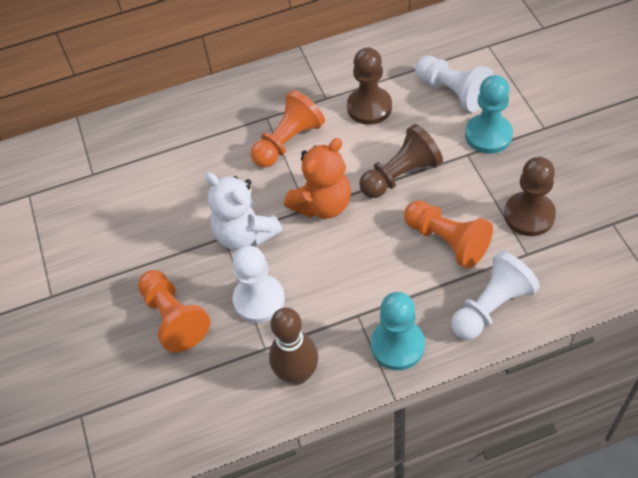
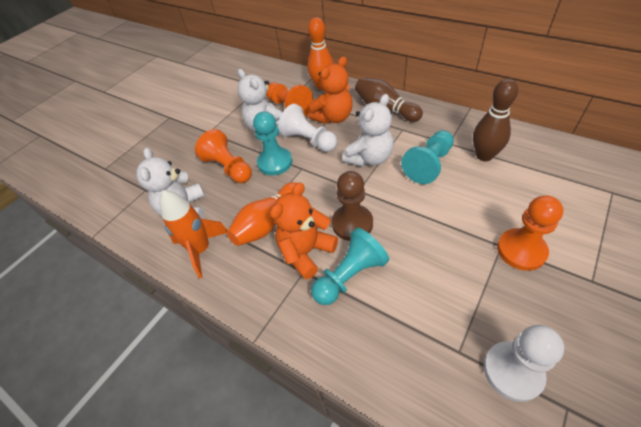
brown bowling pin: 1 -> 2
brown pawn: 3 -> 1
orange bowling pin: 0 -> 2
orange rocket: 0 -> 1
orange teddy bear: 1 -> 2
turquoise pawn: 2 -> 3
white pawn: 3 -> 2
white teddy bear: 1 -> 3

